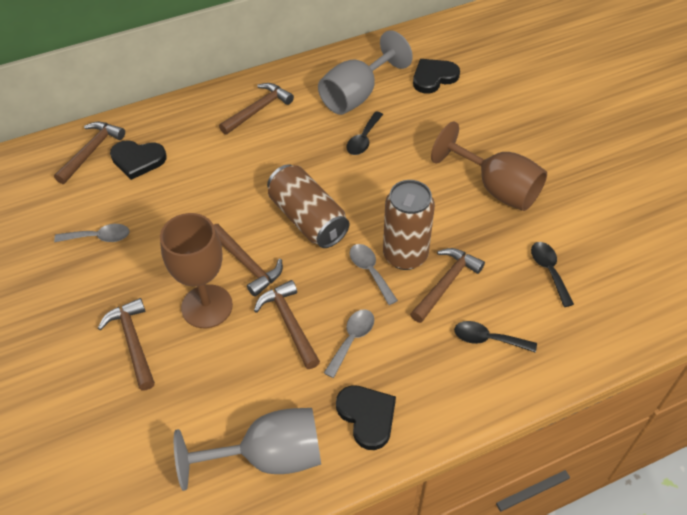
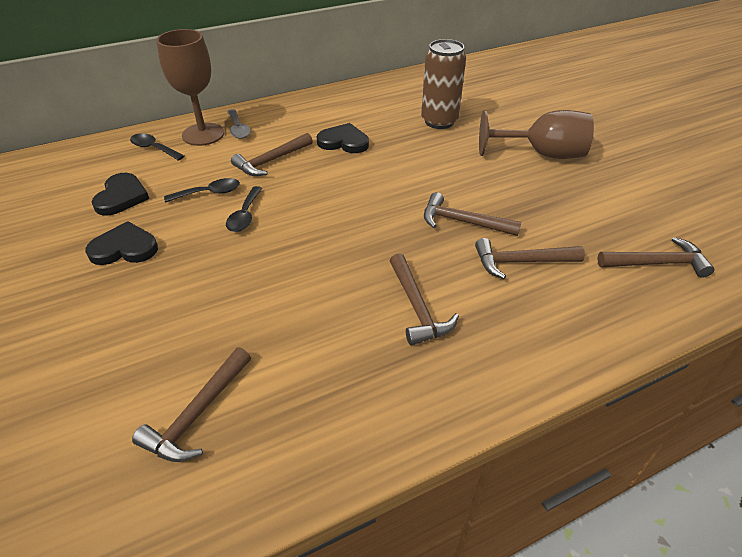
brown can: 2 -> 1
grey goblet: 2 -> 0
grey spoon: 3 -> 1

